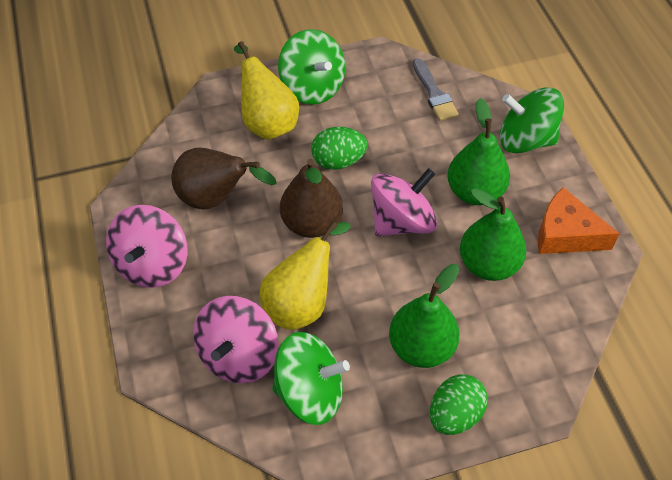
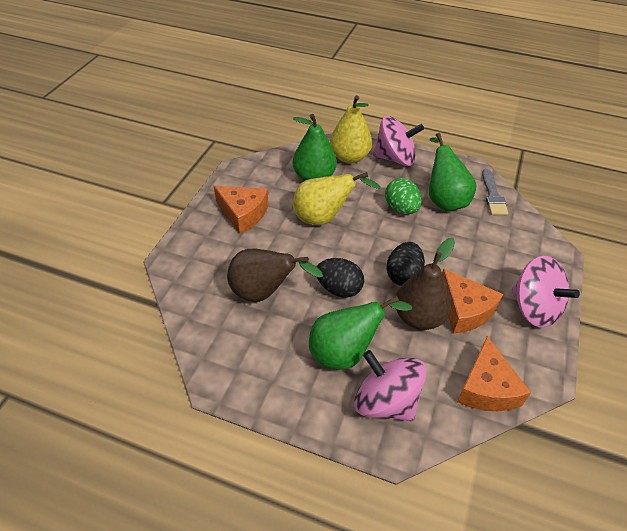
black egg: 0 -> 2
green egg: 2 -> 1
green spinning top: 3 -> 0
orange cheese: 1 -> 3

